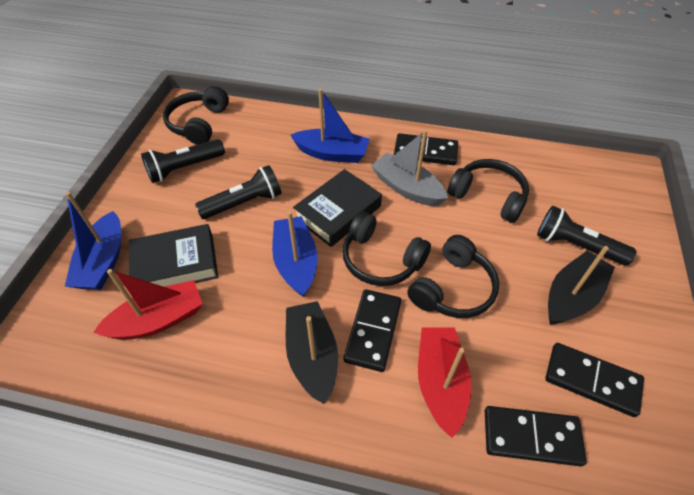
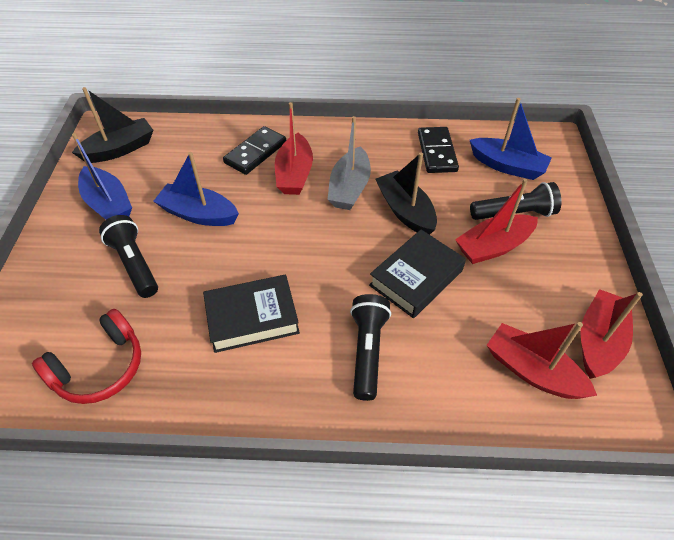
black domino: 4 -> 2
black headphones: 4 -> 0
red boat: 2 -> 4
red headphones: 0 -> 1

